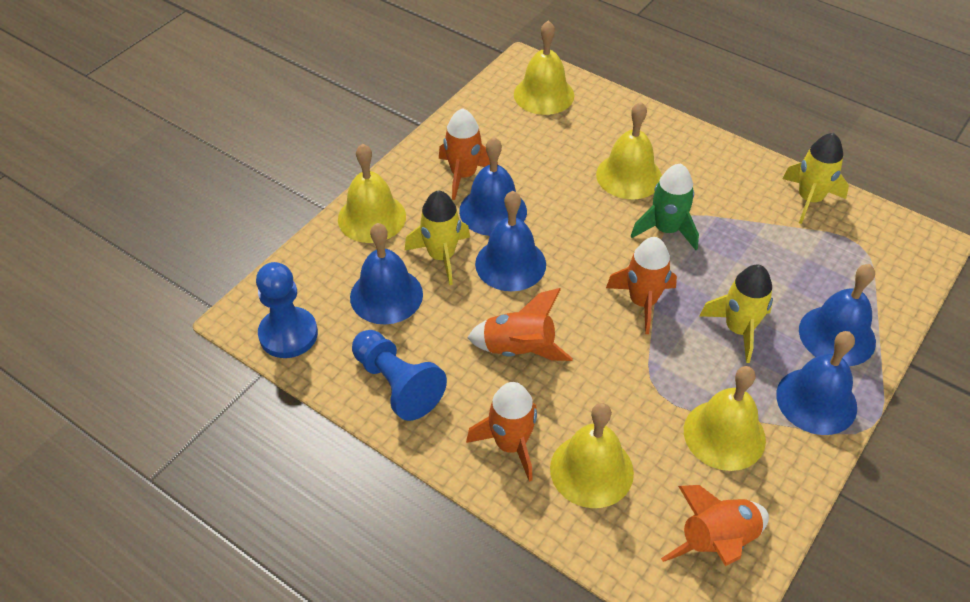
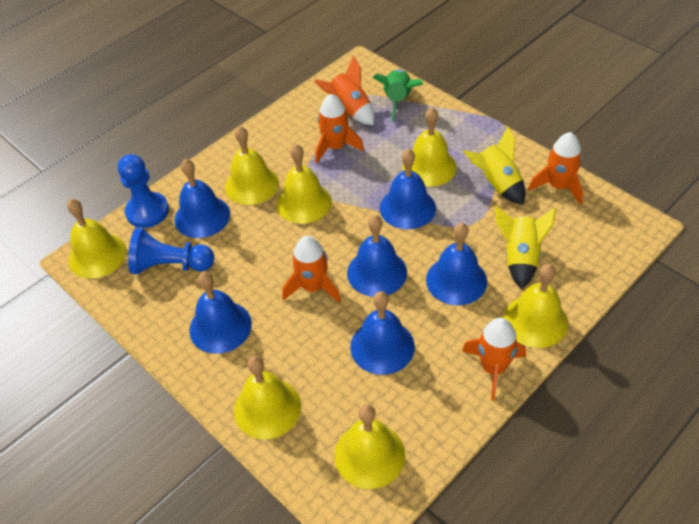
blue bell: 5 -> 6
yellow bell: 5 -> 7
yellow rocket: 3 -> 2

